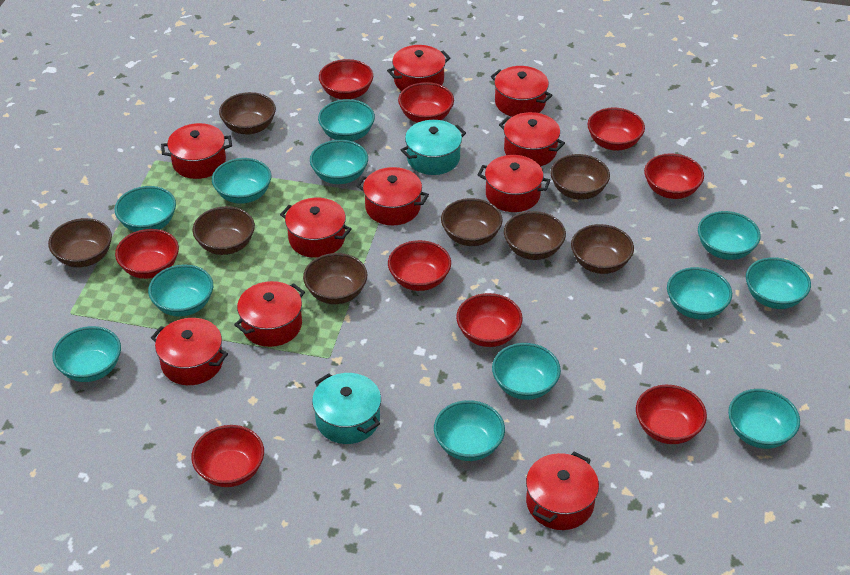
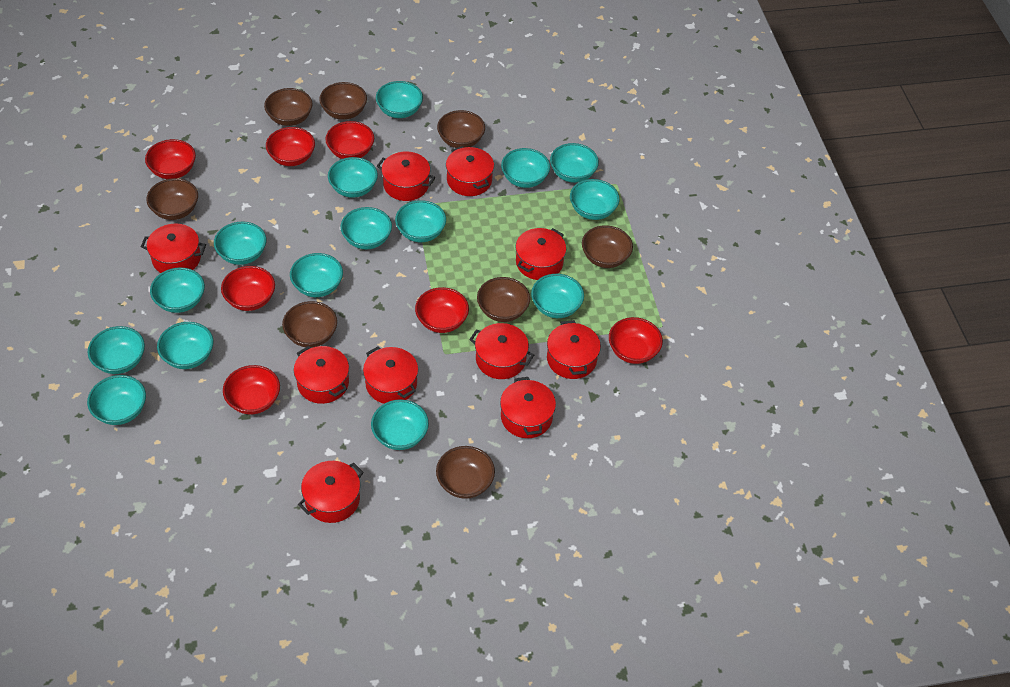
red bowl: 9 -> 7
turquoise bowl: 12 -> 15
turquoise pot: 2 -> 0

